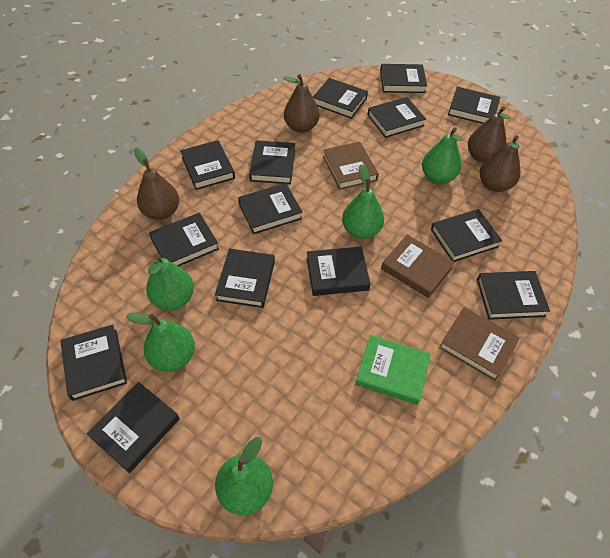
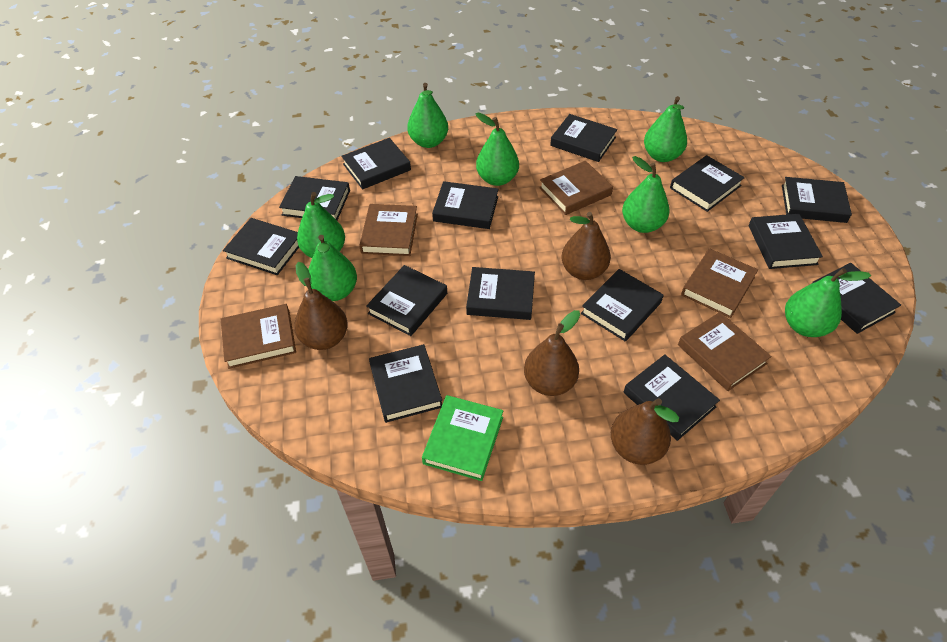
brown book: 3 -> 5
green pear: 5 -> 7

